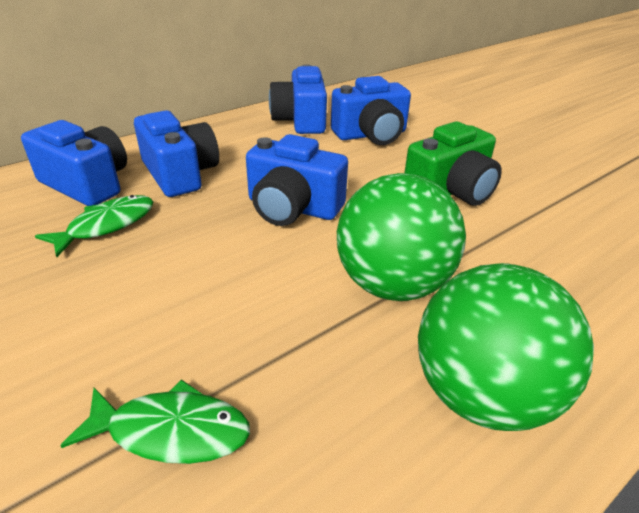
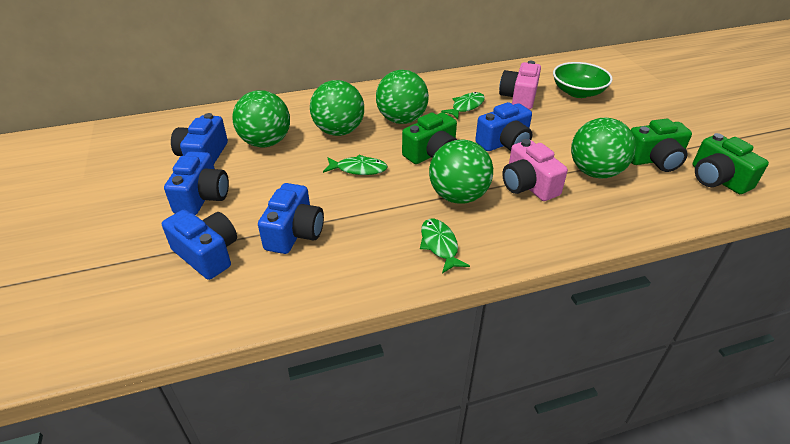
green ball: 2 -> 5
green bowl: 0 -> 1
green camera: 1 -> 3
green fish: 2 -> 3
pink camera: 0 -> 2

